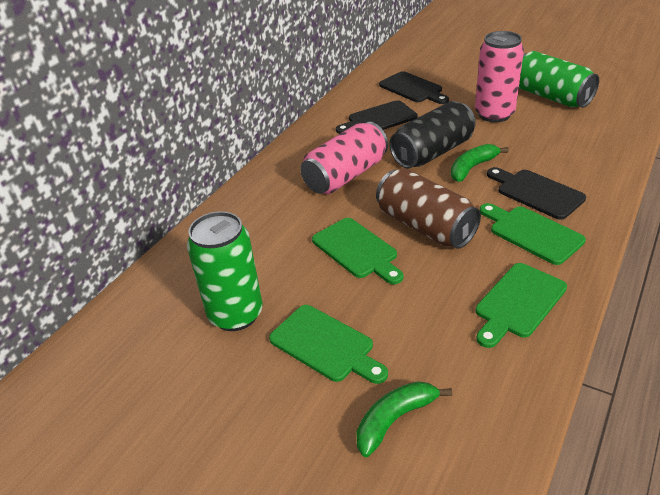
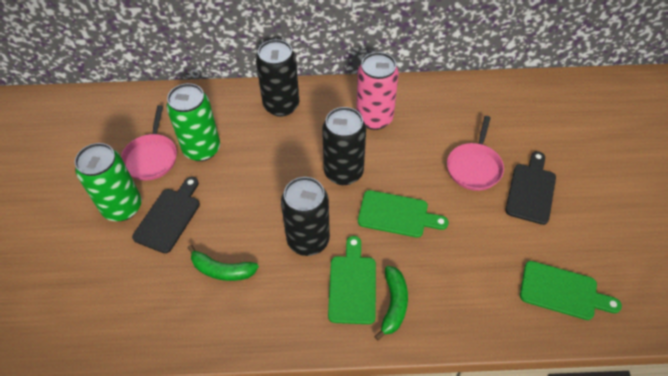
black can: 1 -> 3
black cutting board: 3 -> 2
brown can: 1 -> 0
green cutting board: 4 -> 3
pink can: 2 -> 1
pink pan: 0 -> 2

